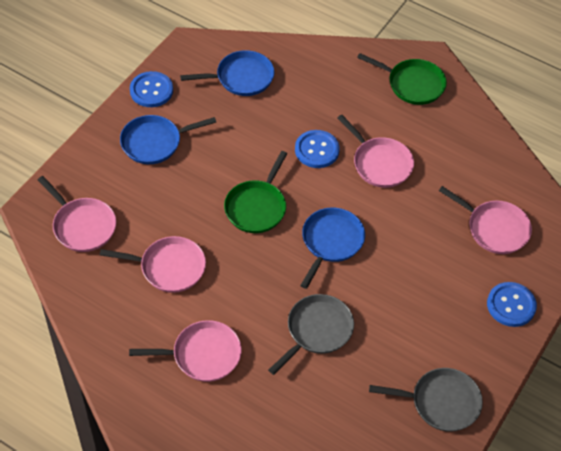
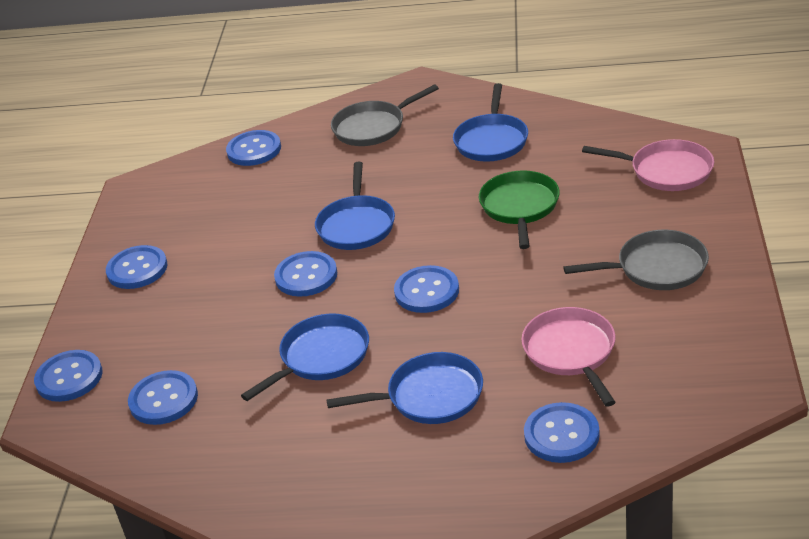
blue button: 3 -> 7
blue pan: 3 -> 4
green pan: 2 -> 1
pink pan: 5 -> 2

